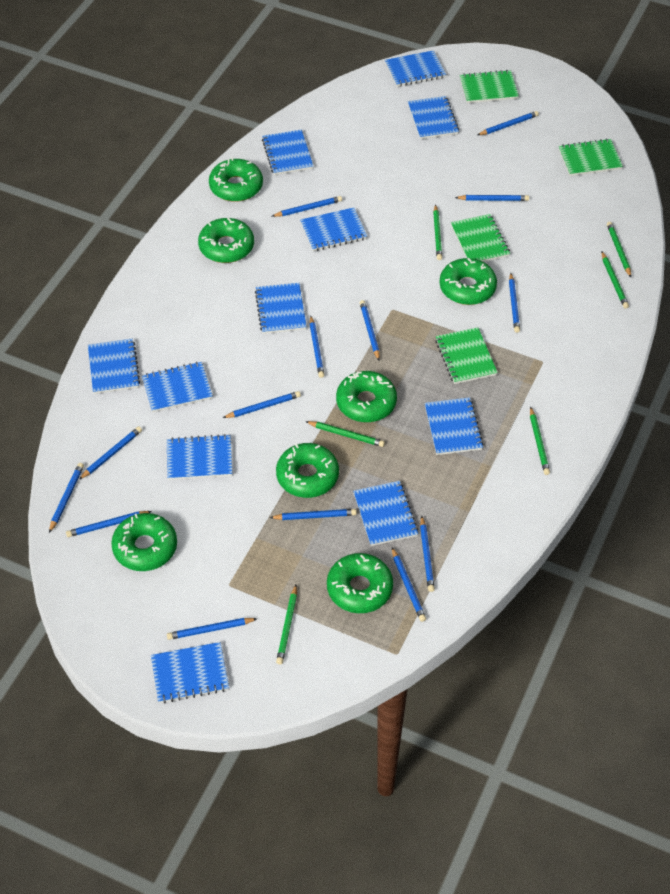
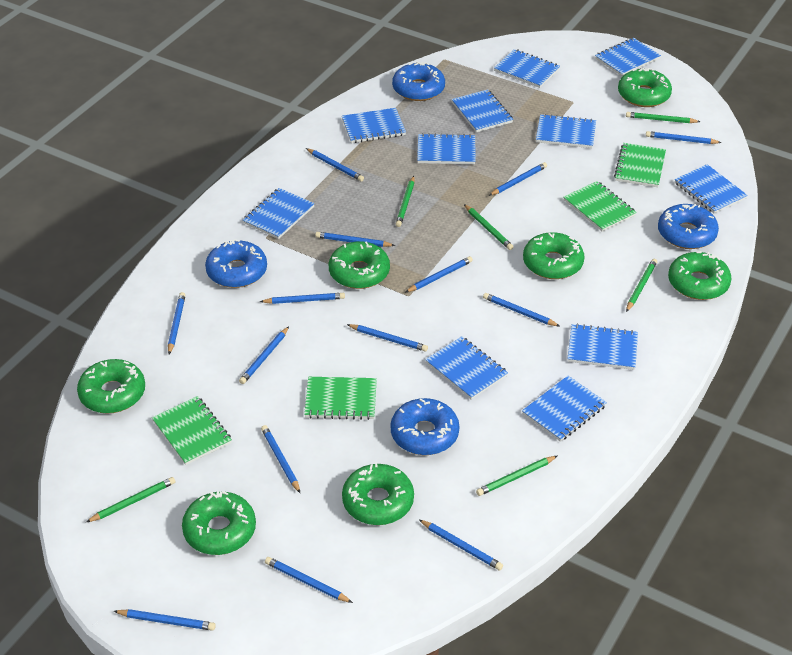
blue donut: 0 -> 4

